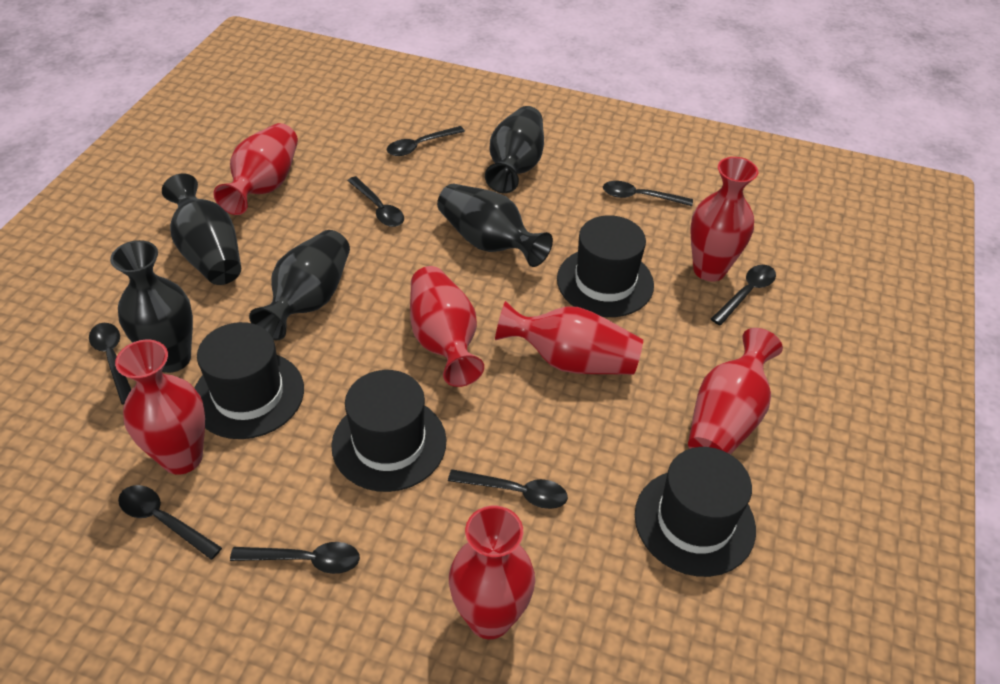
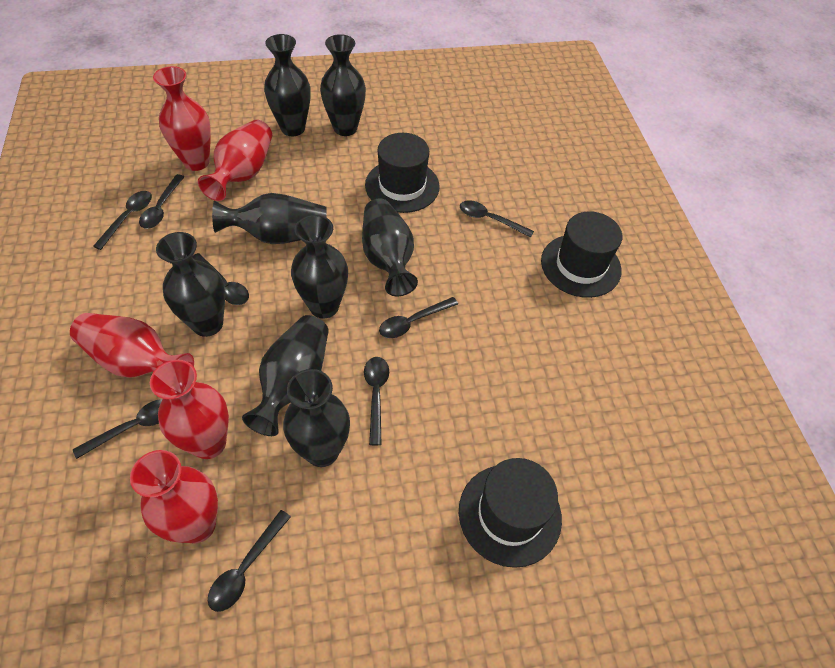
black hat: 4 -> 3
black vase: 5 -> 8
red vase: 7 -> 5

